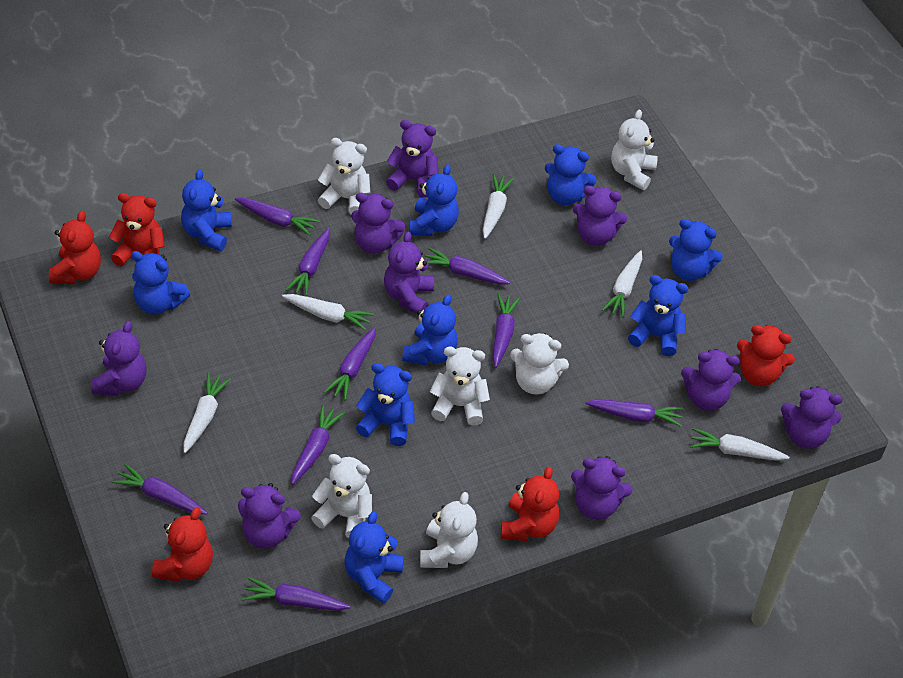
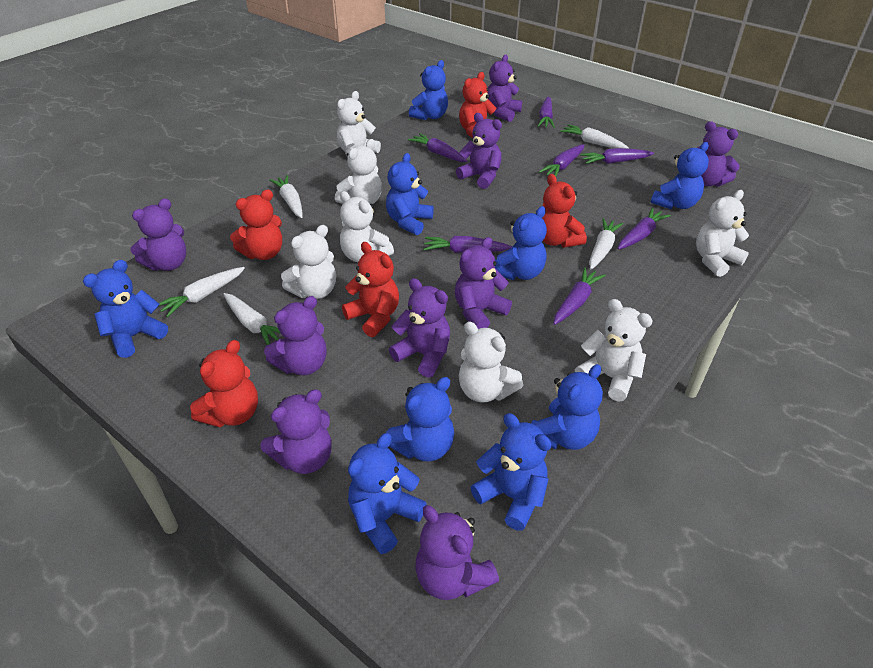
purple carrot: 9 -> 7
white teddy bear: 6 -> 7

